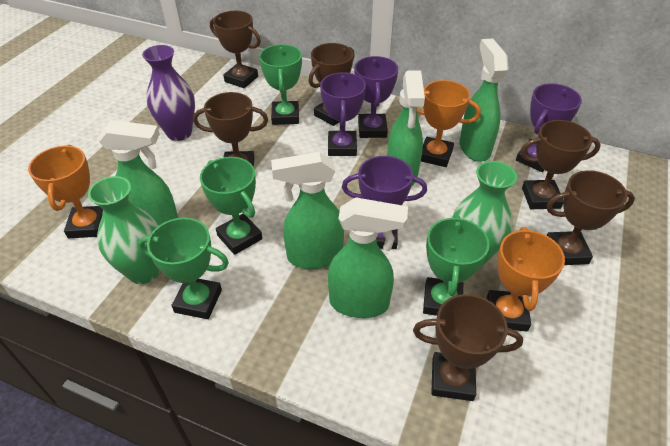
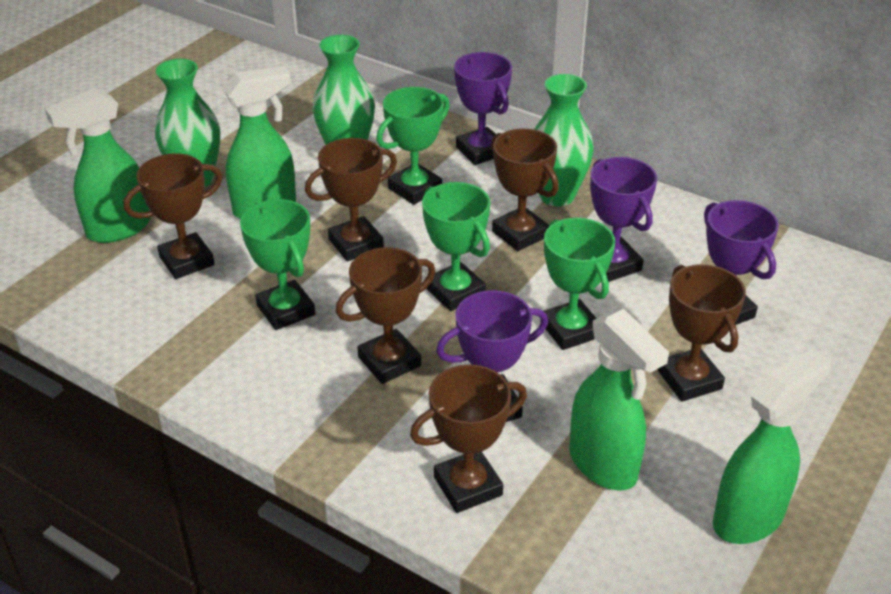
green spray bottle: 5 -> 4
green vase: 2 -> 3
orange trophy: 3 -> 0
purple vase: 1 -> 0

